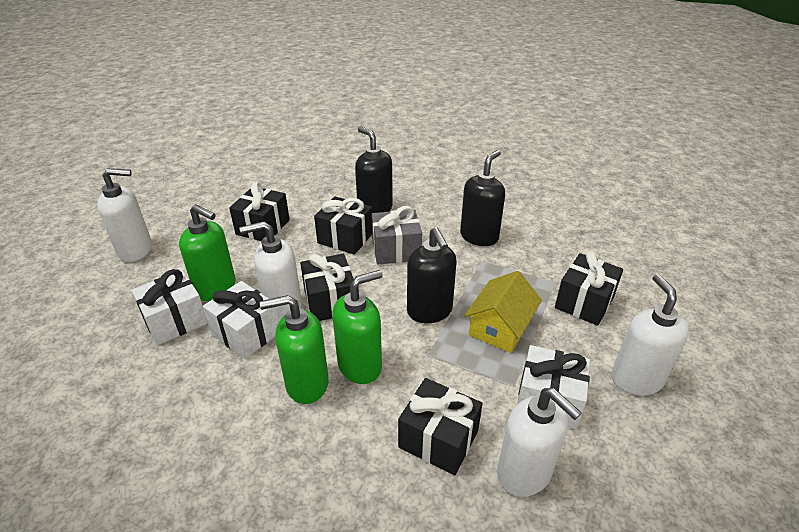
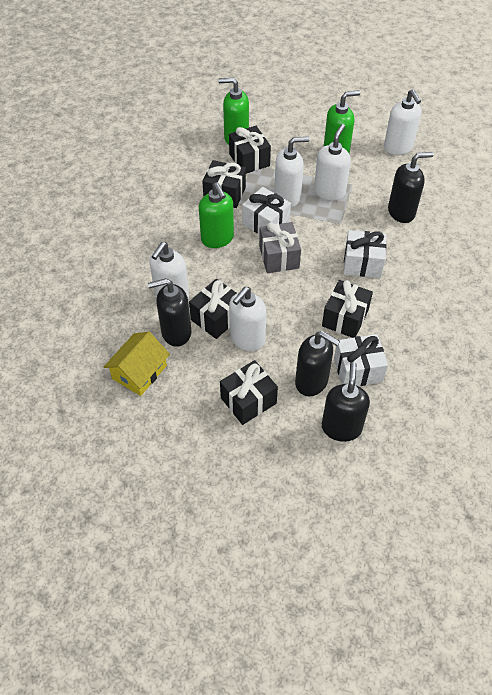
black soap dispenser: 3 -> 4
white soap dispenser: 4 -> 5

